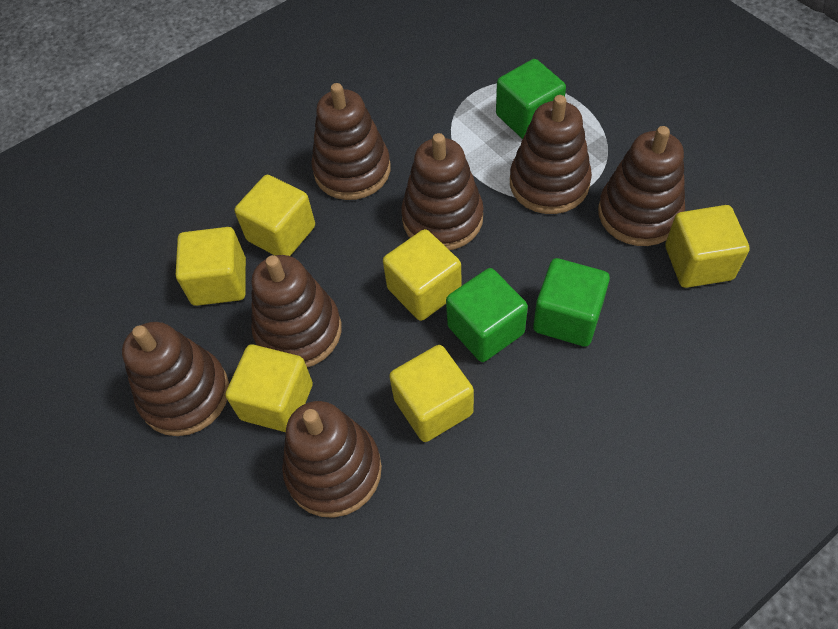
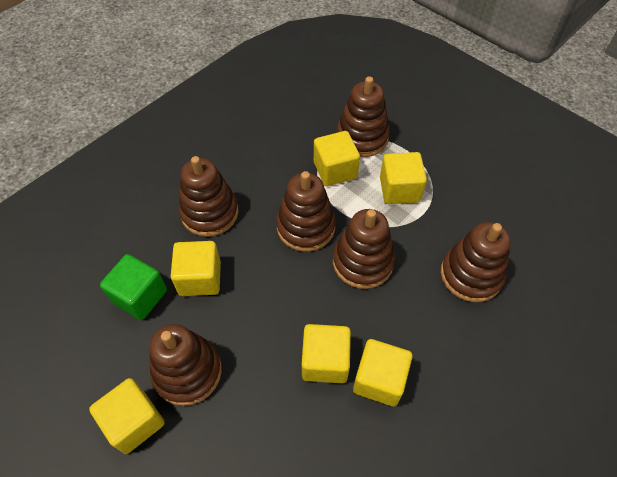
brown stacking toy: 7 -> 6
green cube: 3 -> 1

